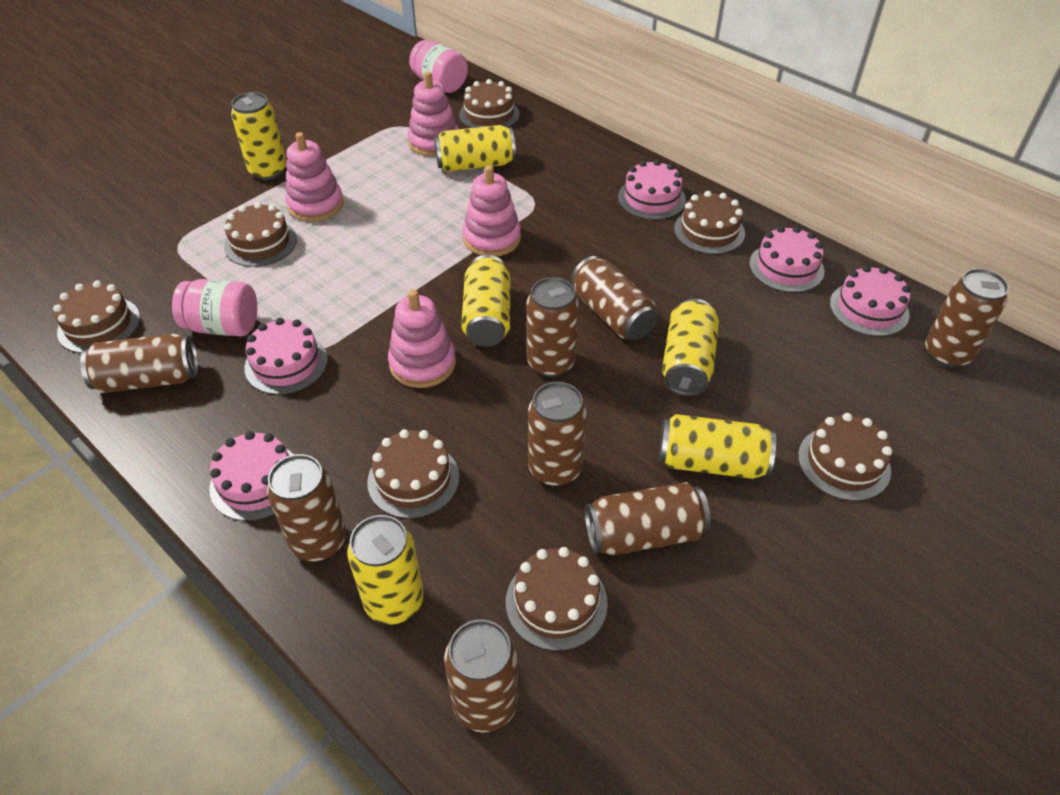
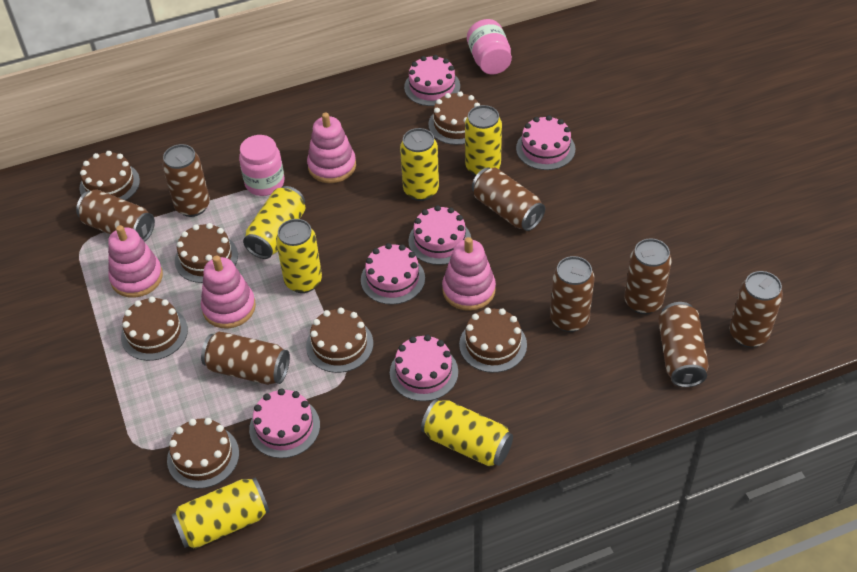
pink cake: 5 -> 6

